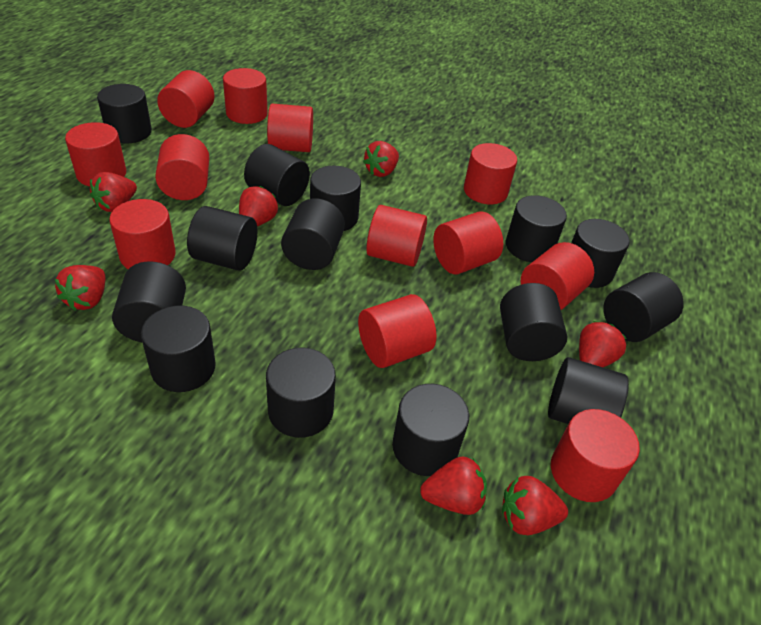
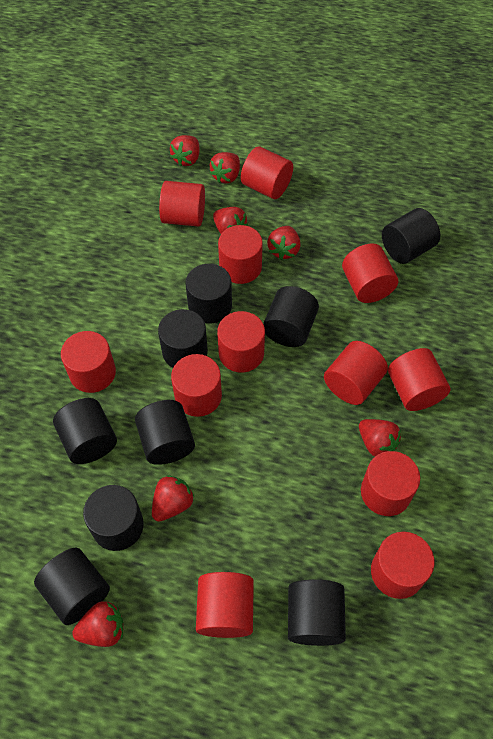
black cylinder: 14 -> 9

